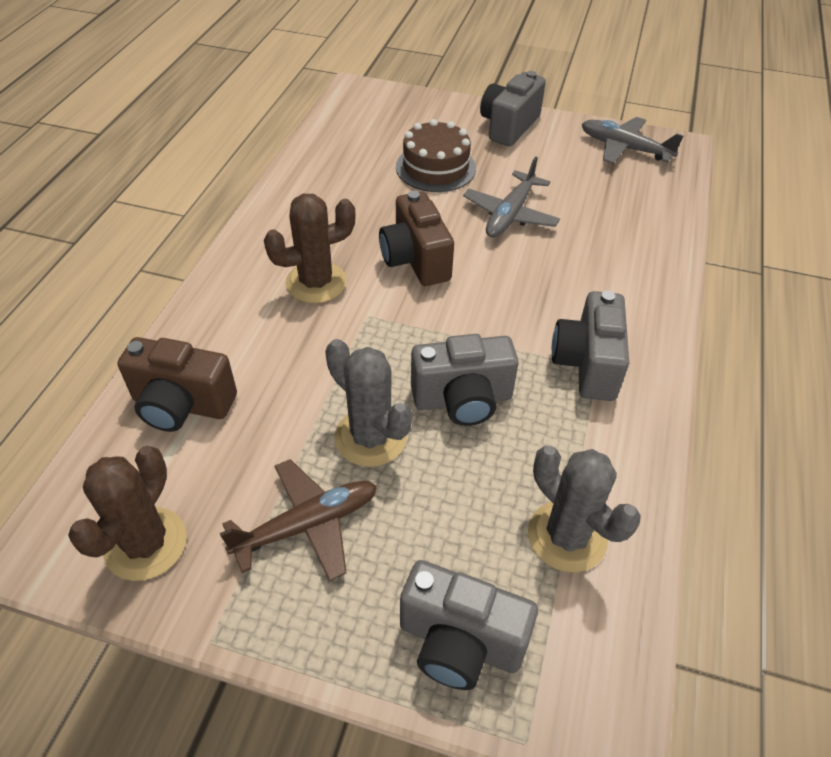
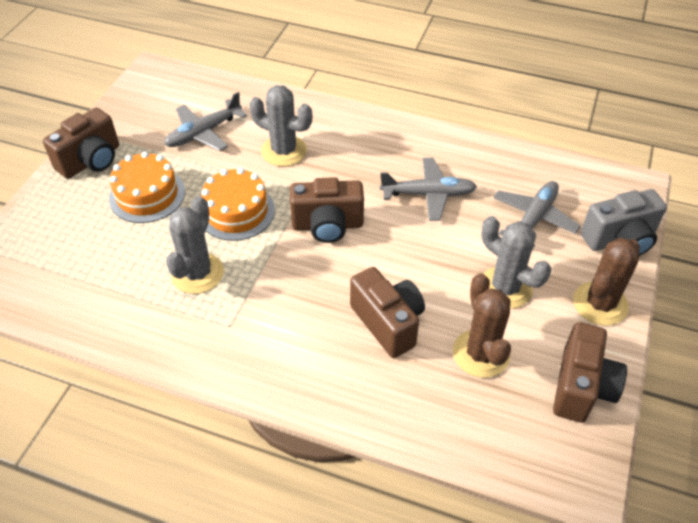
brown cake: 1 -> 0
brown camera: 2 -> 4
brown plane: 1 -> 0
grey cactus: 2 -> 3
grey camera: 4 -> 1
grey plane: 2 -> 3
orange cake: 0 -> 2

